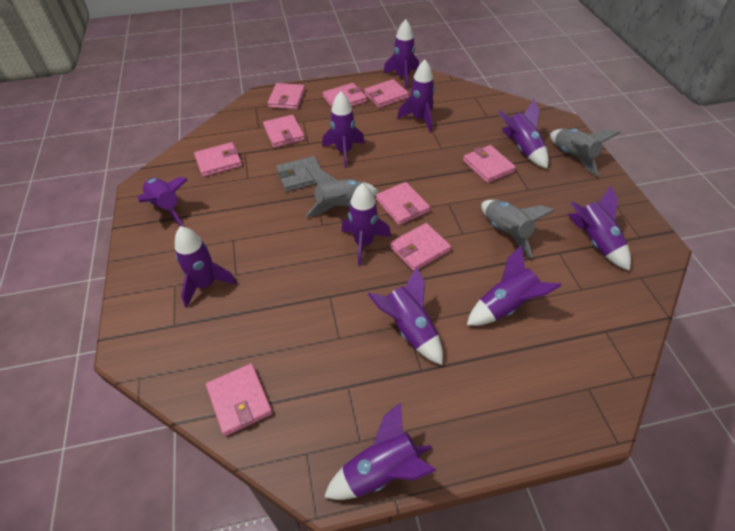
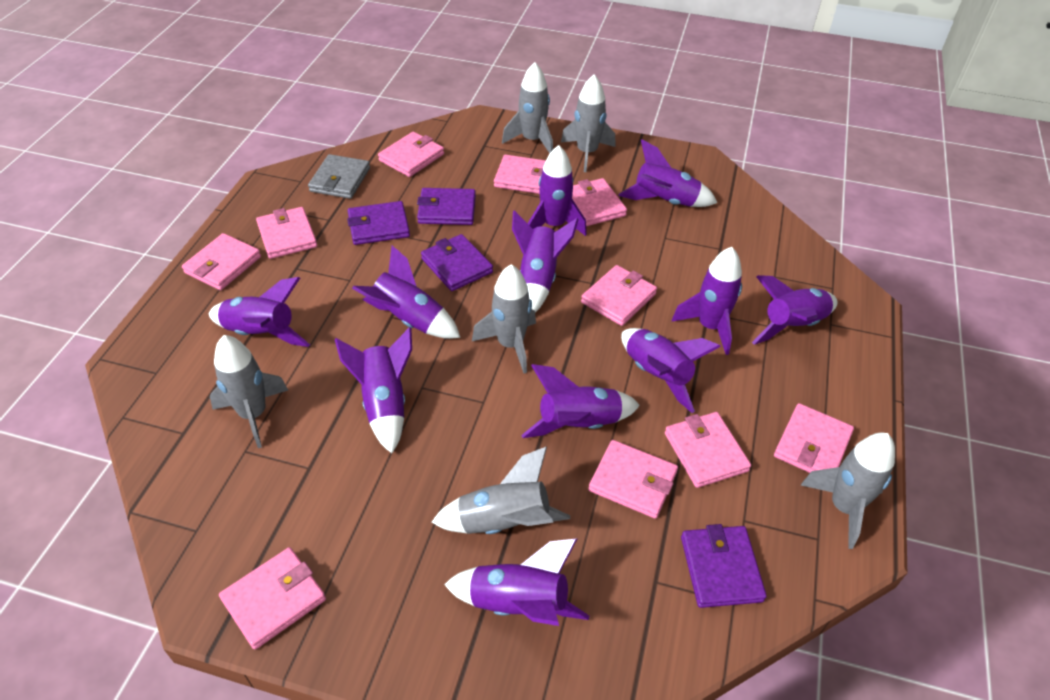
grey rocket: 3 -> 6
pink wallet: 9 -> 10
purple wallet: 0 -> 4

